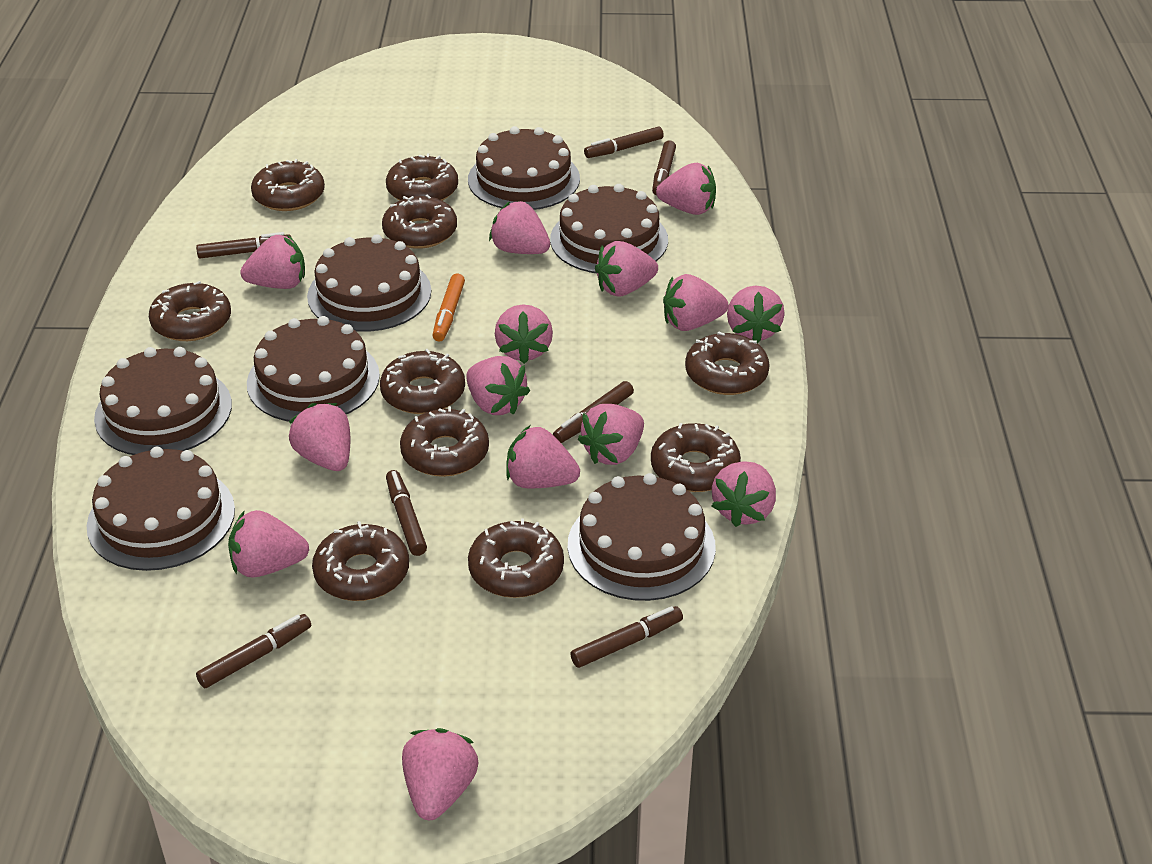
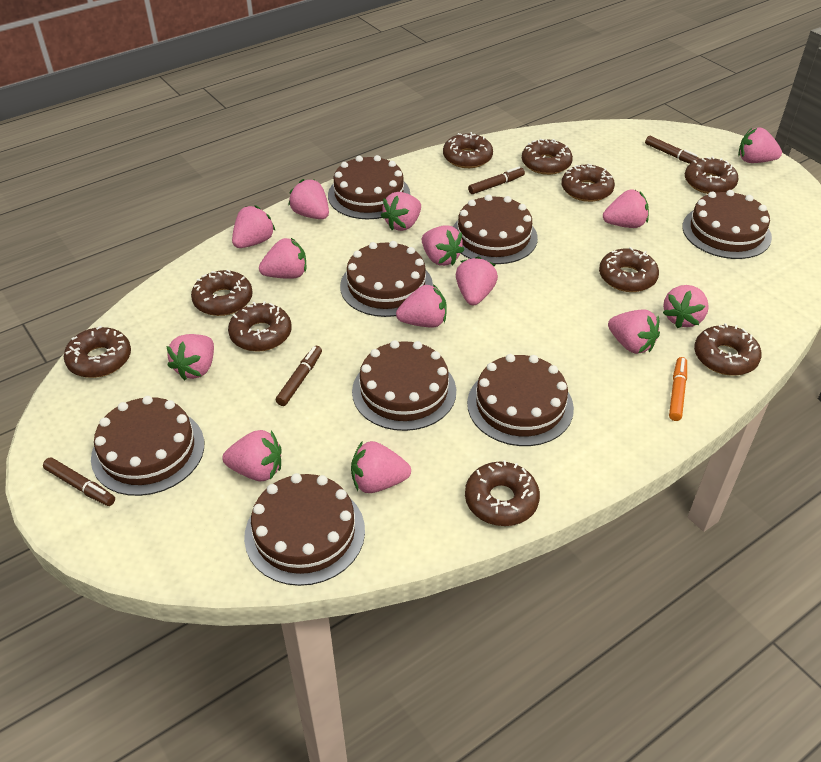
brown cake: 7 -> 8
brown marker: 7 -> 4

